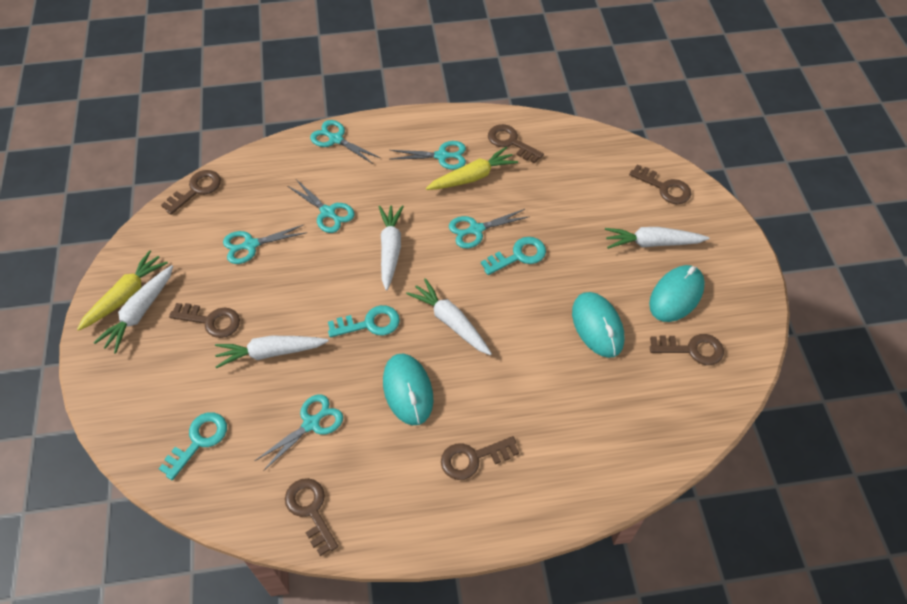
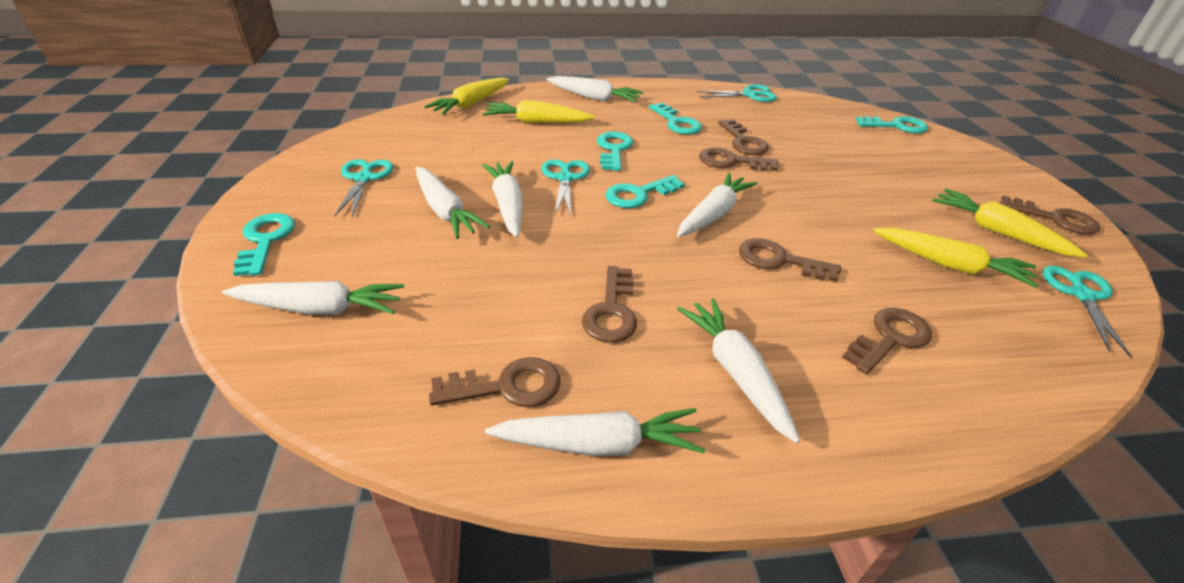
turquoise key: 3 -> 5
turquoise mouse: 3 -> 0
turquoise scissors: 6 -> 4
white carrot: 5 -> 7
yellow carrot: 2 -> 4

